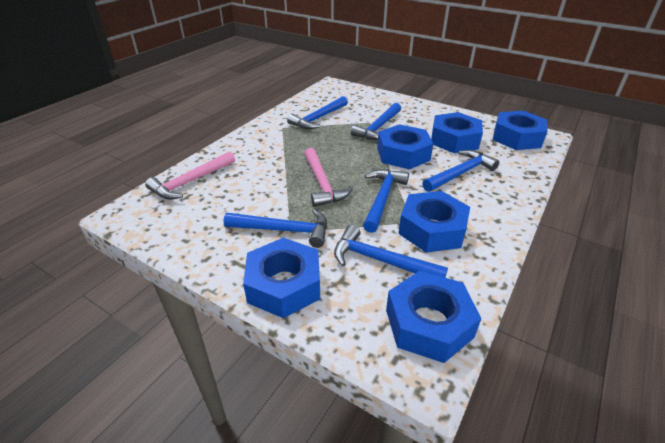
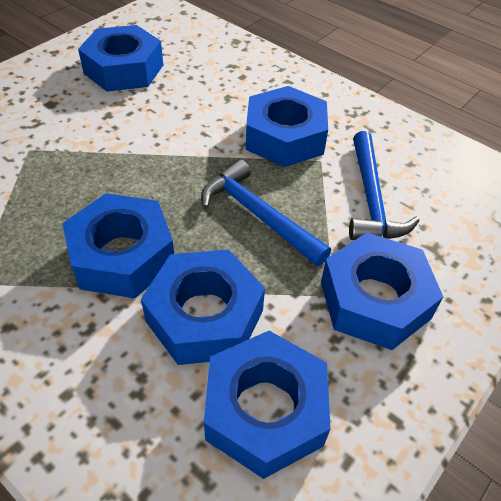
blue hammer: 6 -> 2
pink hammer: 2 -> 0

